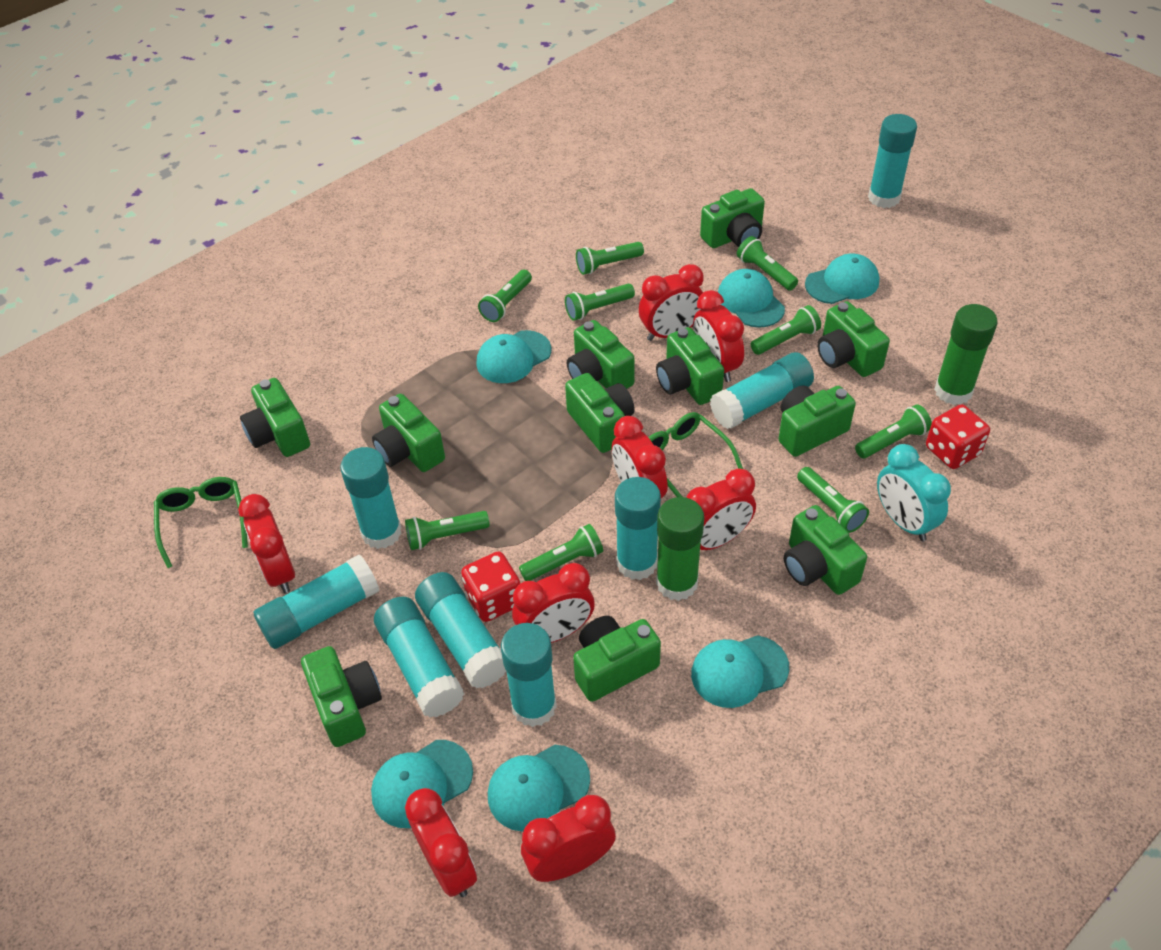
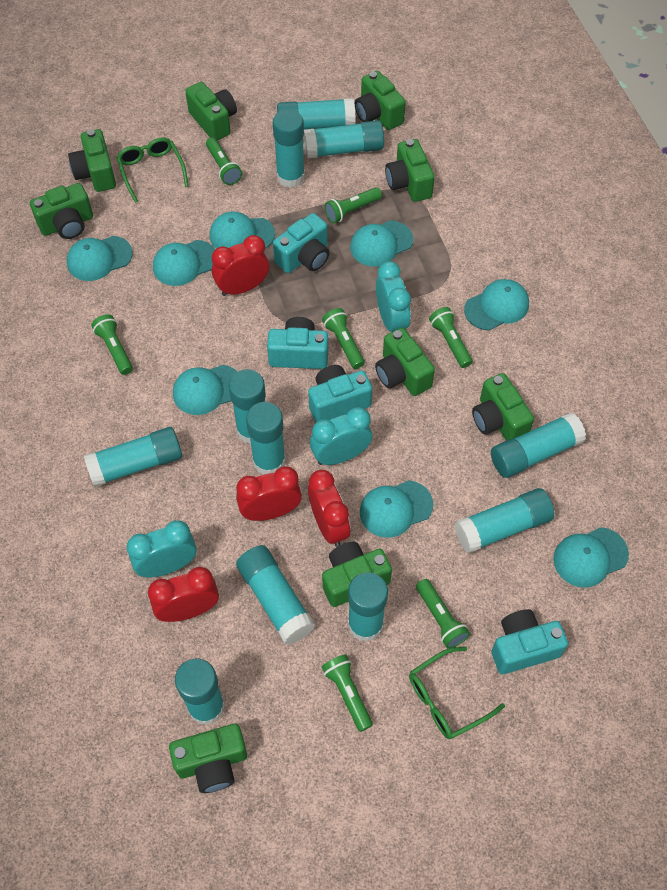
green camera: 11 -> 9
green flashlight: 9 -> 7
green glue stick: 2 -> 0
red clock: 8 -> 4
red dice: 2 -> 0
turquoise camera: 0 -> 4
turquoise cap: 6 -> 8
turquoise clock: 1 -> 3
turquoise glue stick: 8 -> 11

